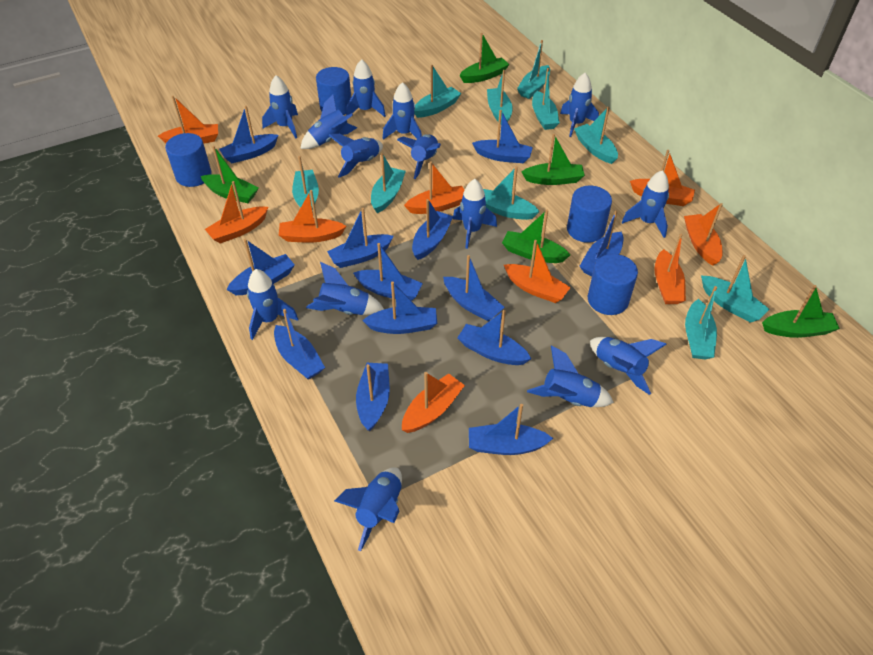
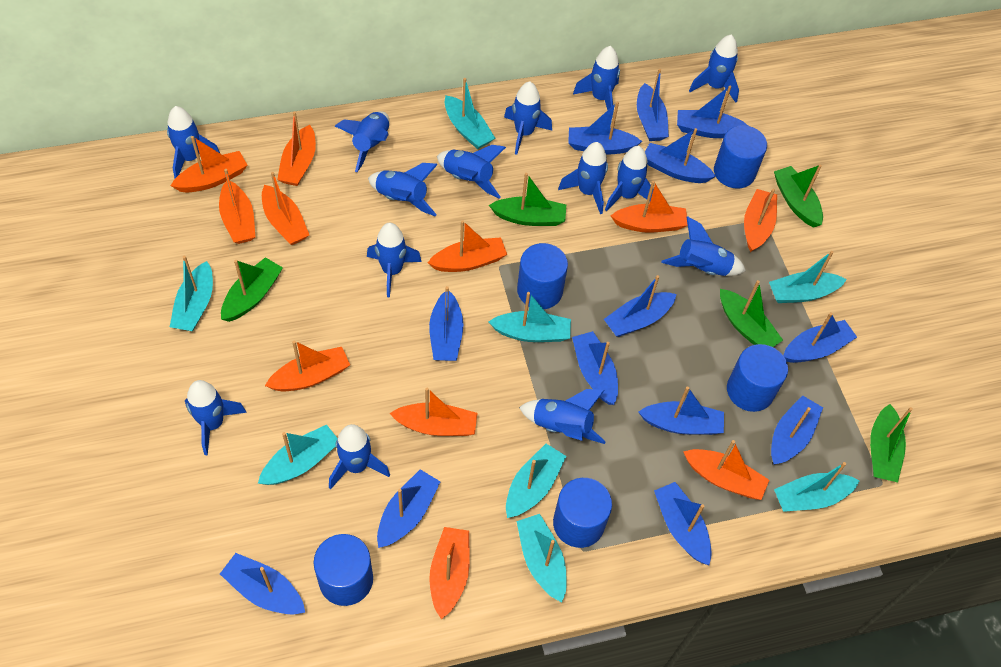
blue cylinder: 4 -> 5
orange boat: 9 -> 11
turquoise boat: 10 -> 8

